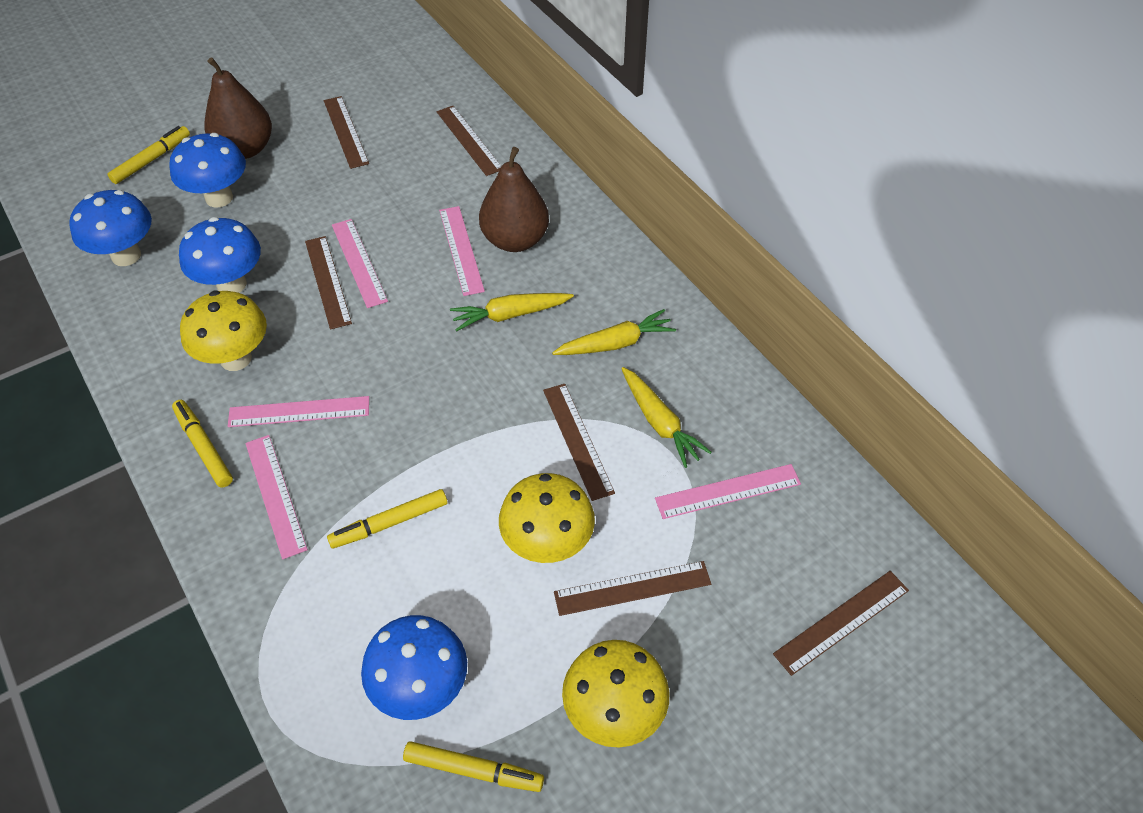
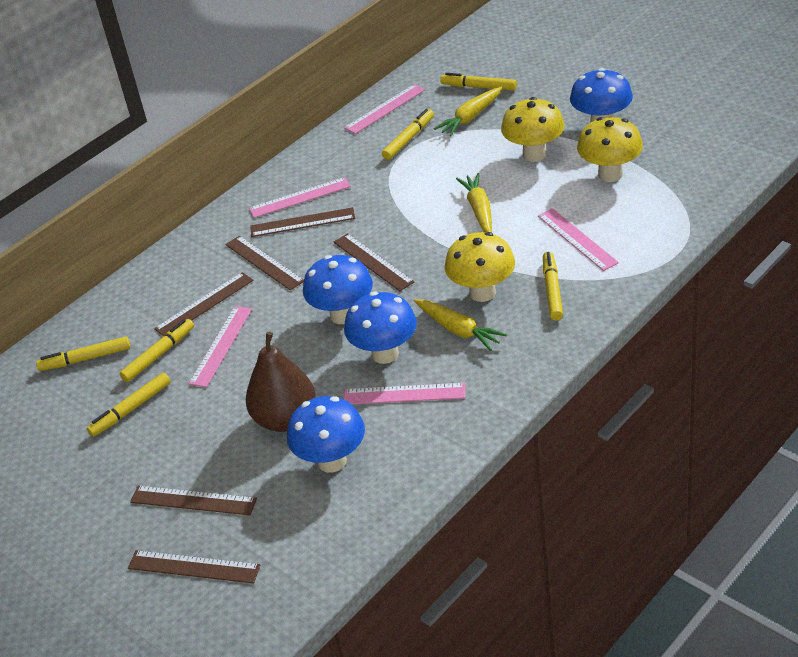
brown pear: 2 -> 1
yellow marker: 4 -> 6

